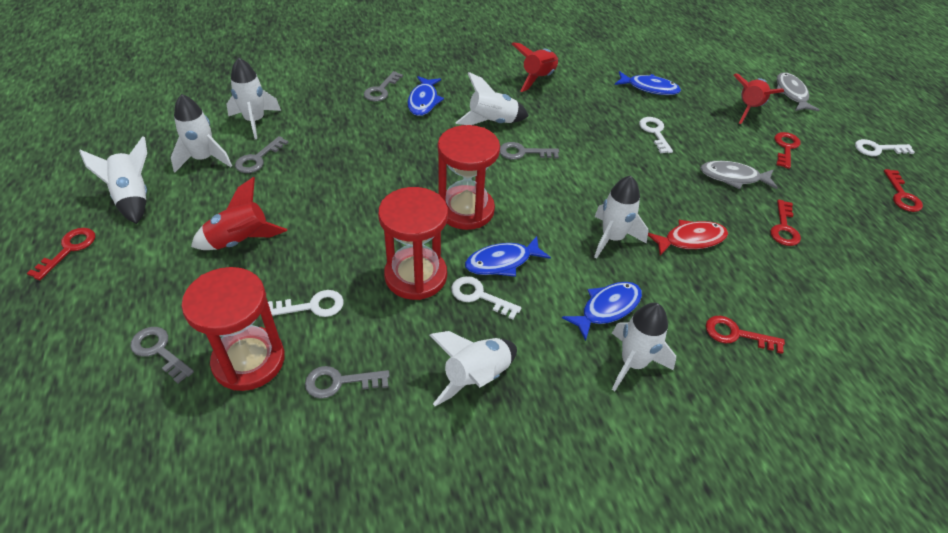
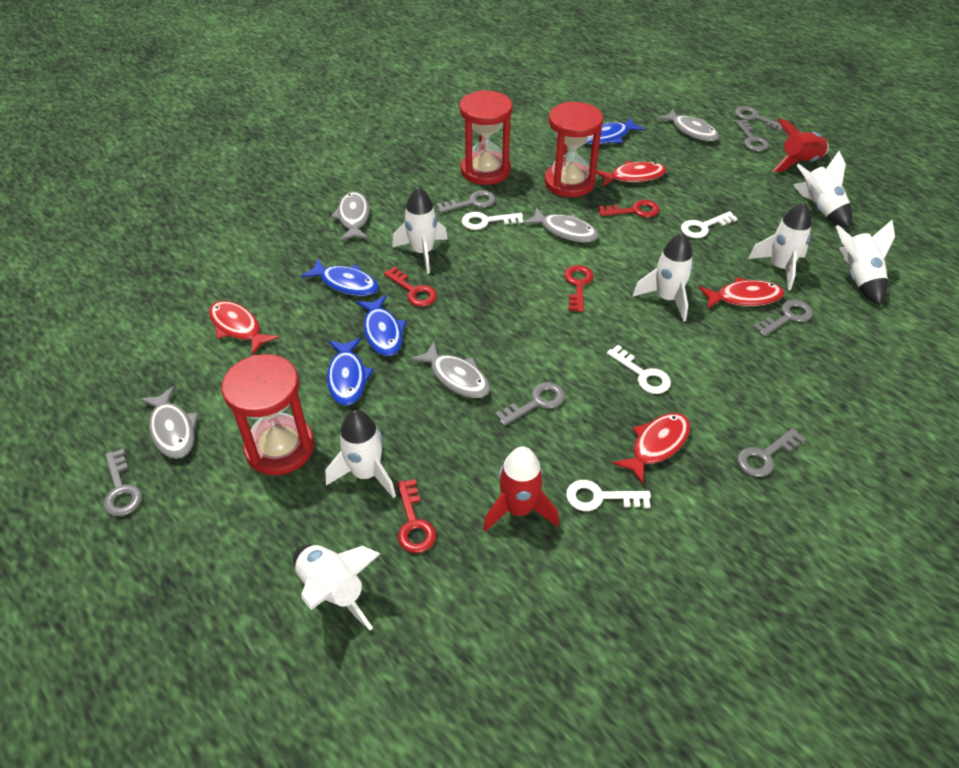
grey fish: 2 -> 5
grey key: 5 -> 7
red fish: 1 -> 4
red key: 5 -> 4
red rocket: 3 -> 2

